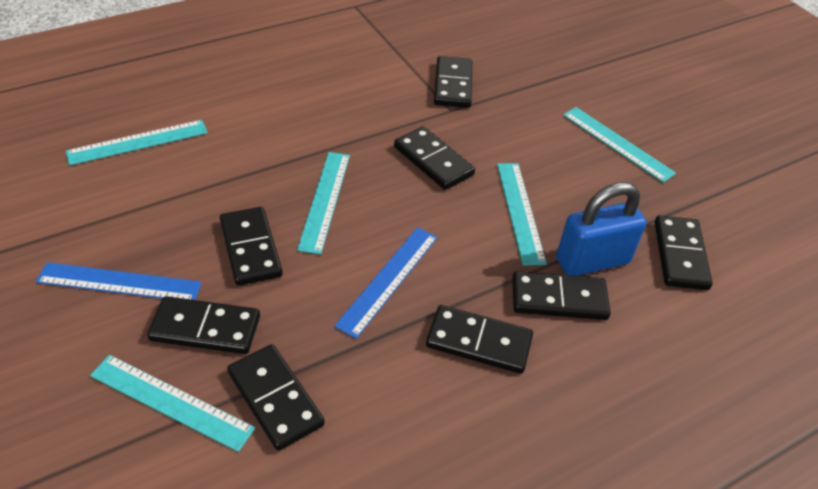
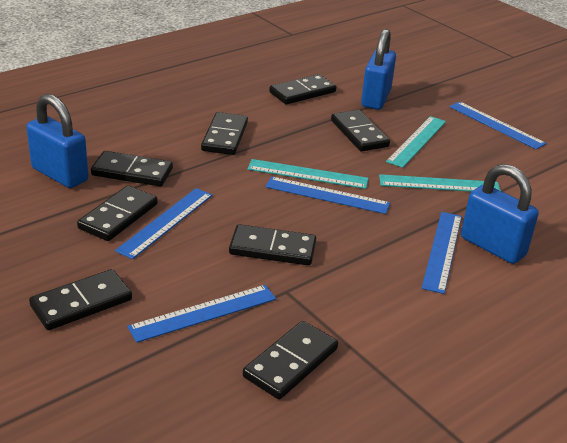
blue padlock: 1 -> 3
blue ruler: 2 -> 5
turquoise ruler: 5 -> 3

